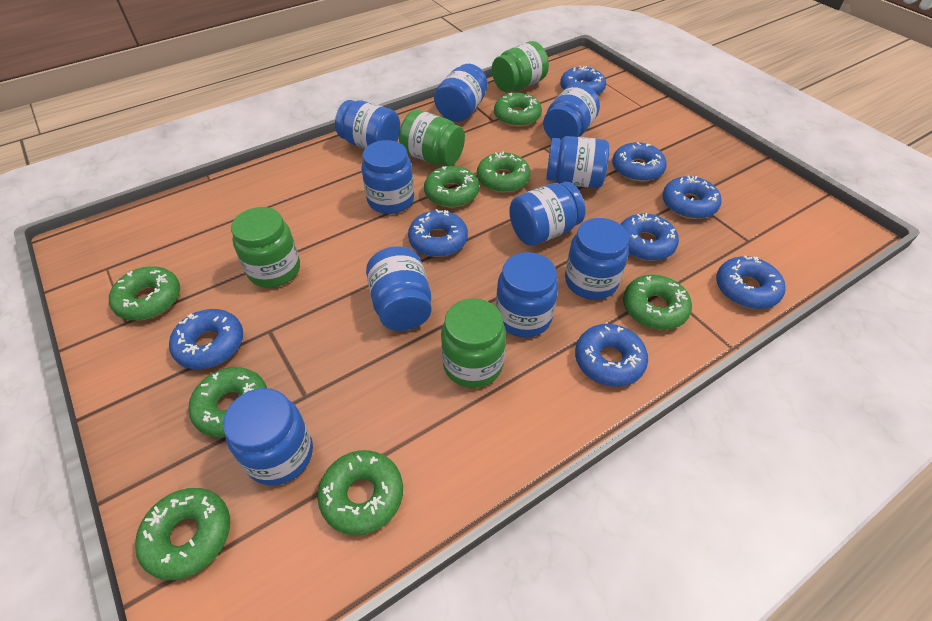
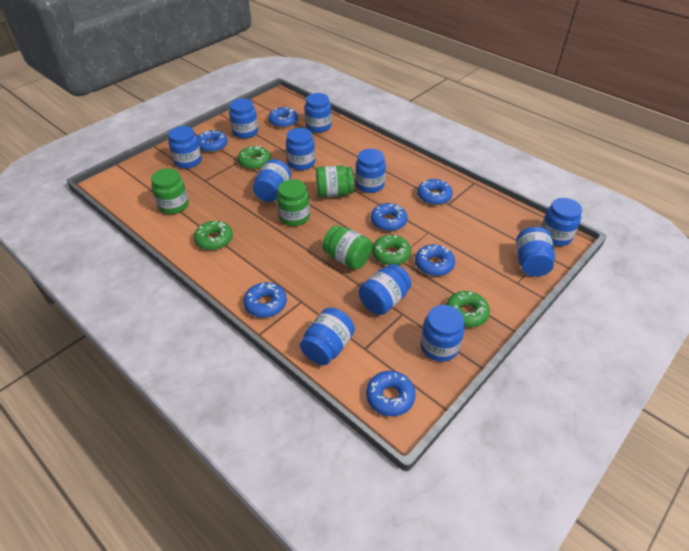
blue donut: 8 -> 7
blue jar: 10 -> 11
green donut: 8 -> 4

